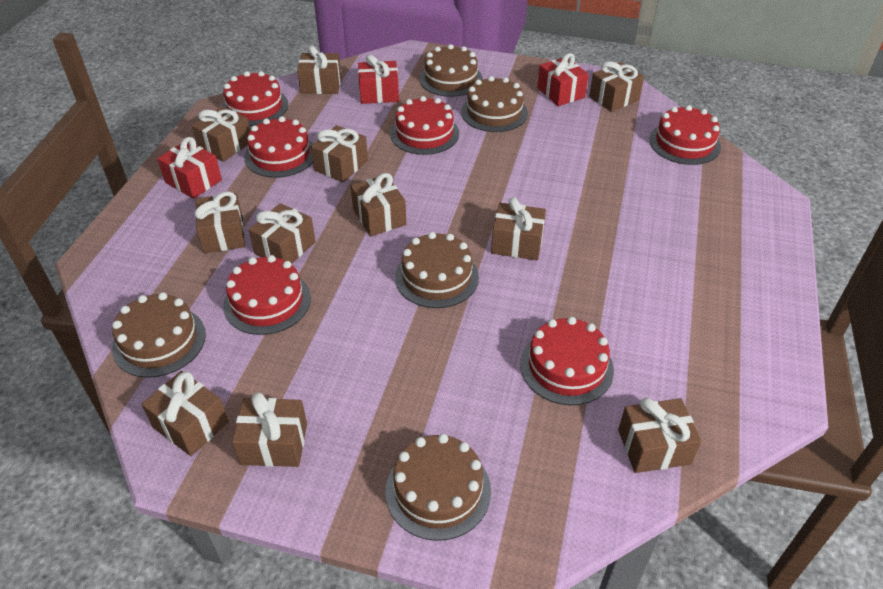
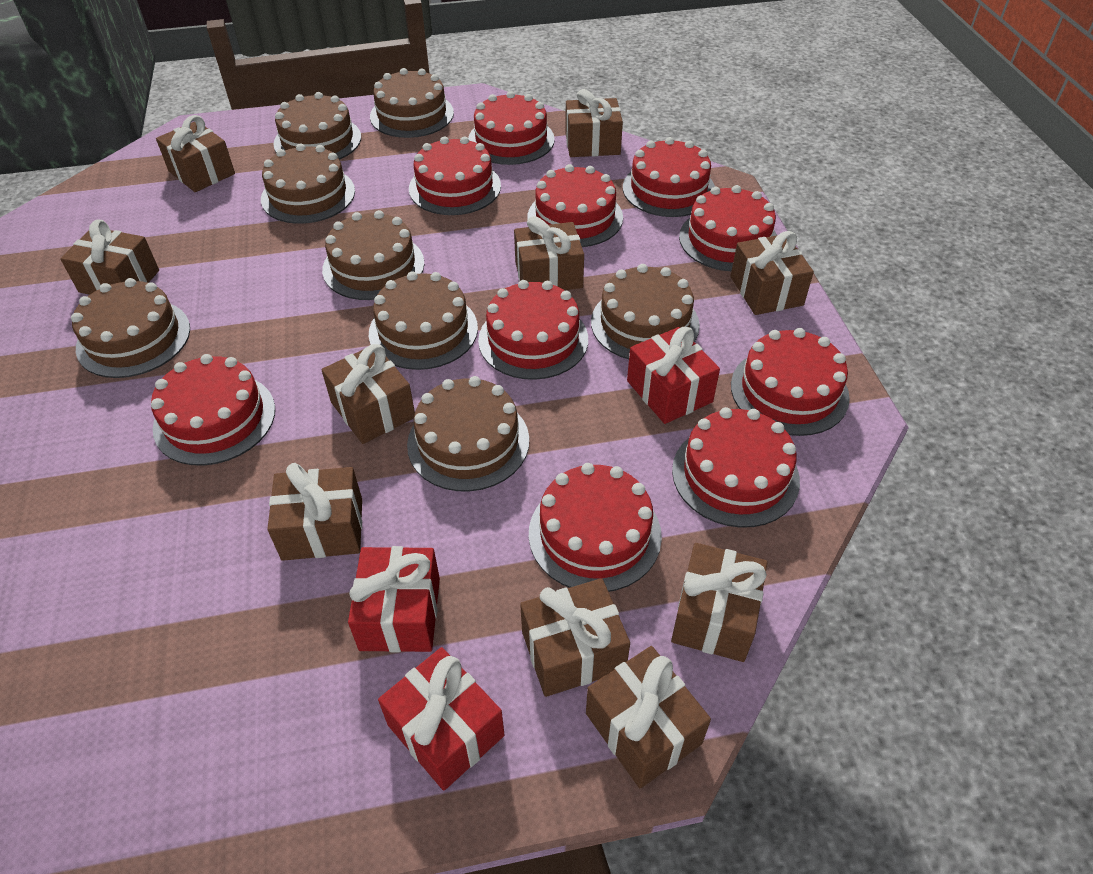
brown cake: 5 -> 8
brown gift: 11 -> 10
red cake: 6 -> 10

